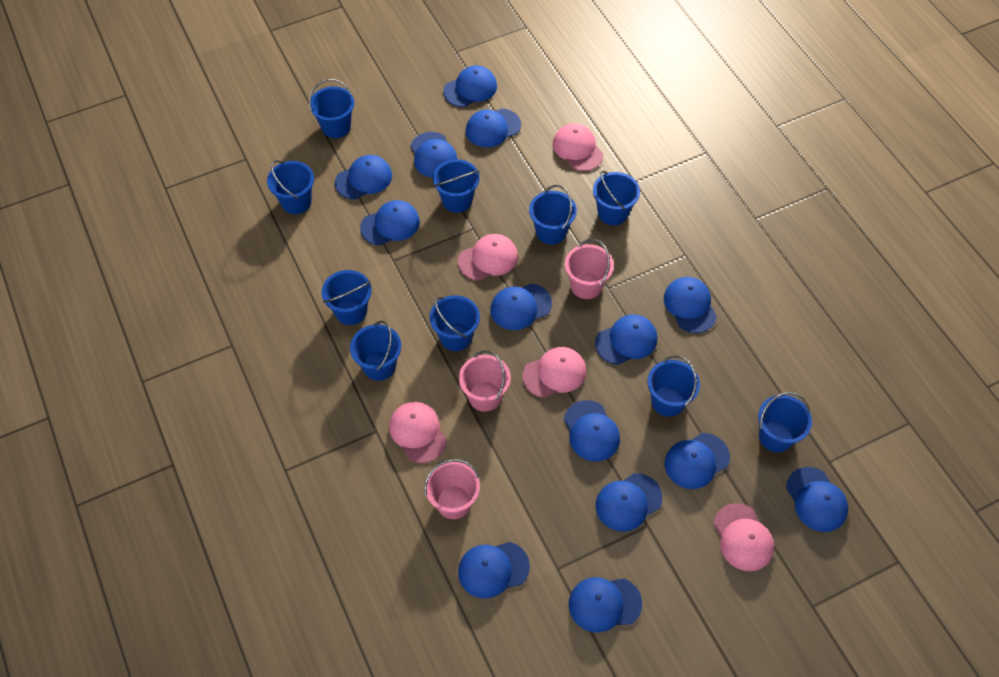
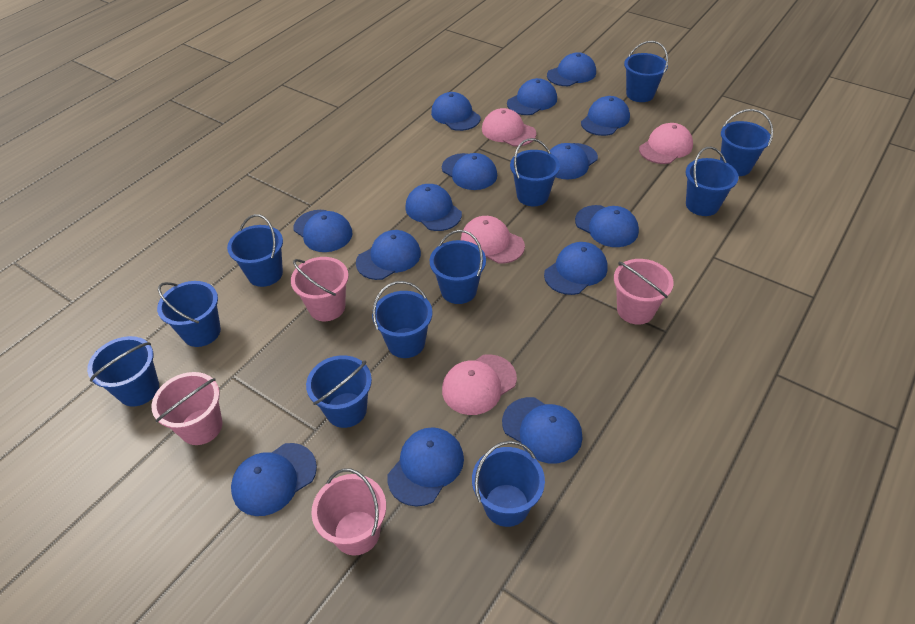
blue bucket: 10 -> 11
pink bucket: 3 -> 4
pink cap: 5 -> 4

